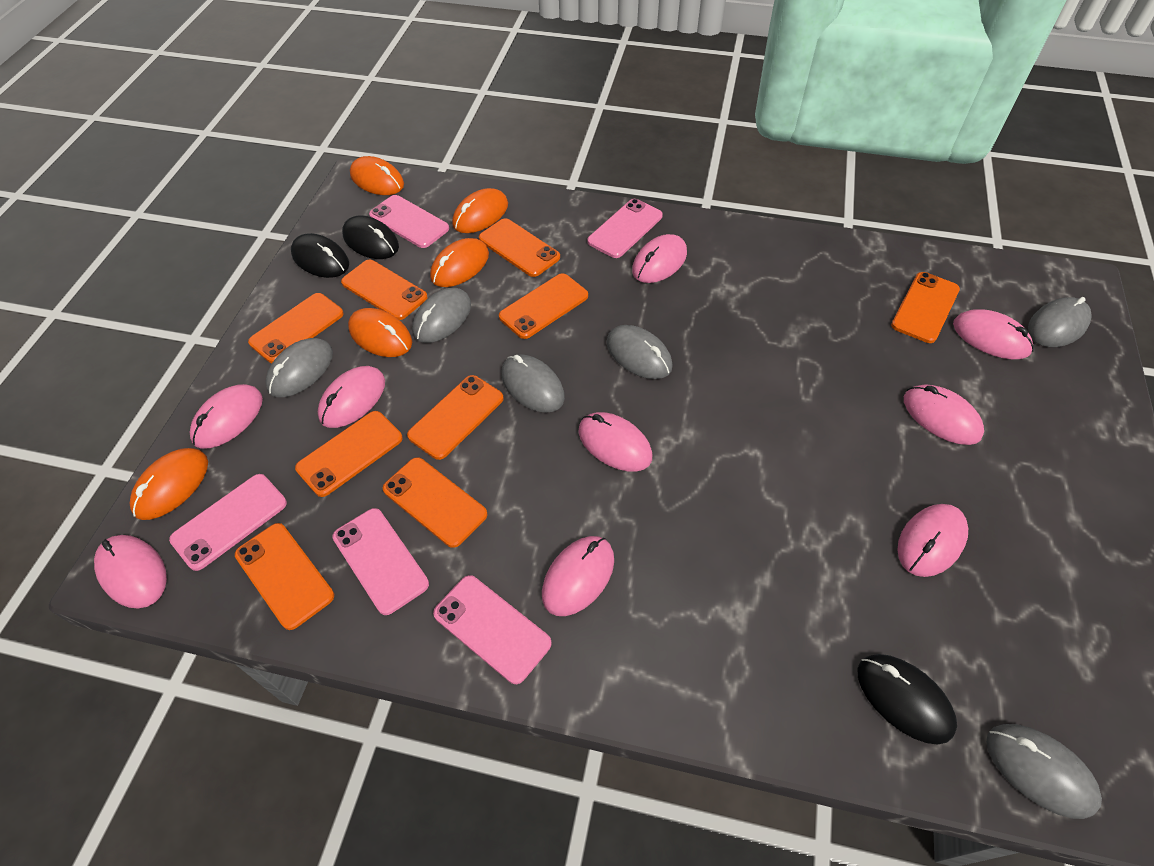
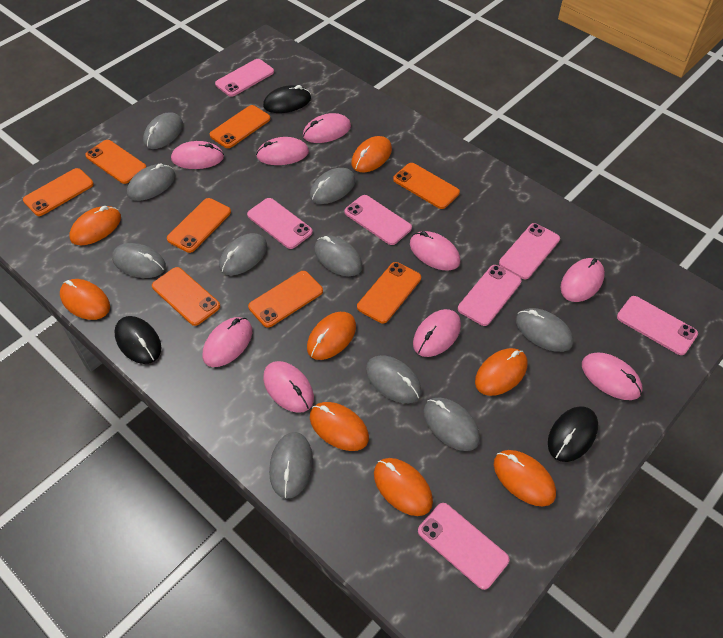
grey mouse: 6 -> 10
orange mouse: 5 -> 8
orange phone: 9 -> 8
pink phone: 5 -> 7

